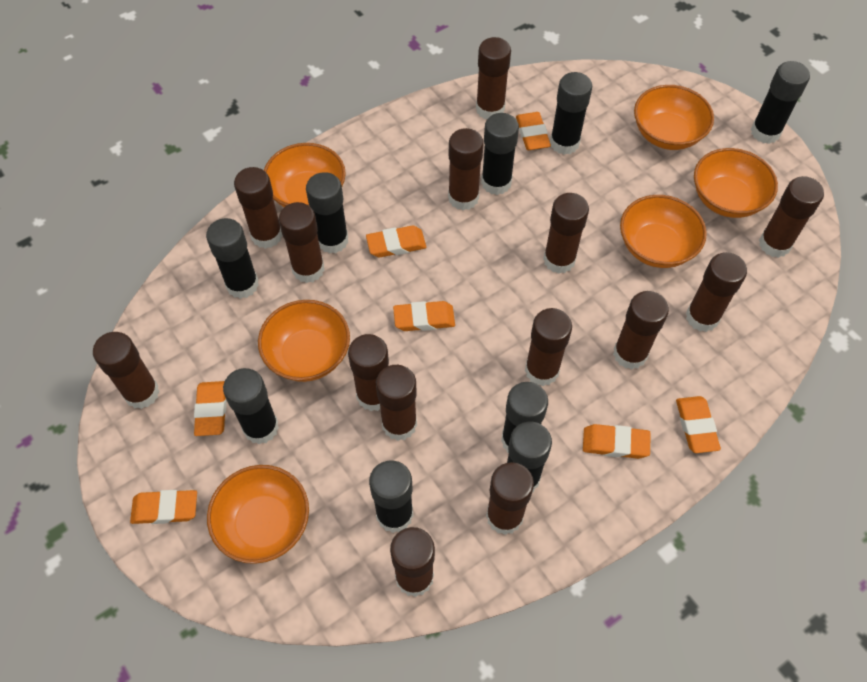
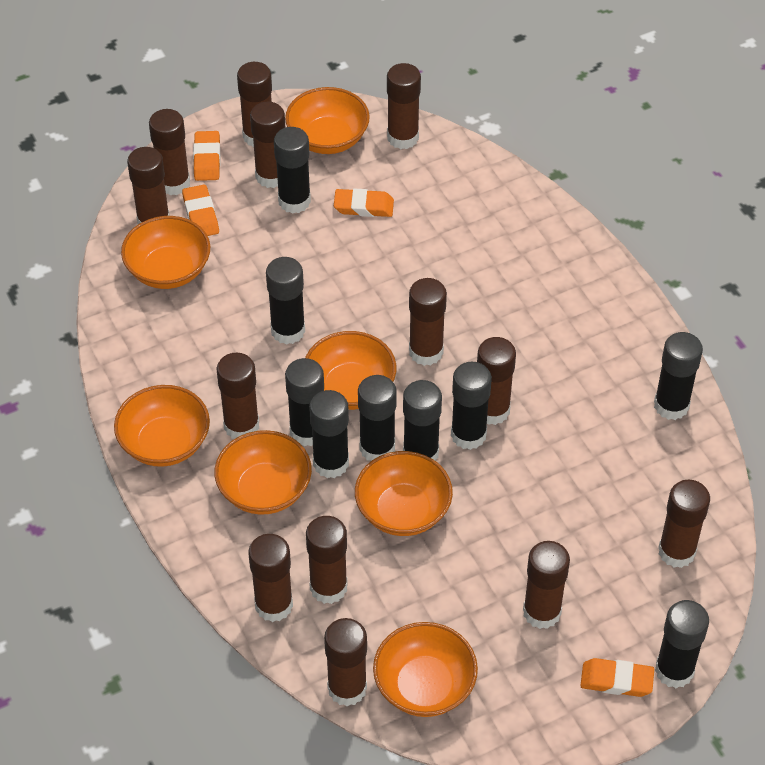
brown glue stick: 14 -> 13
orange bowl: 6 -> 7
orange eraser: 7 -> 4

